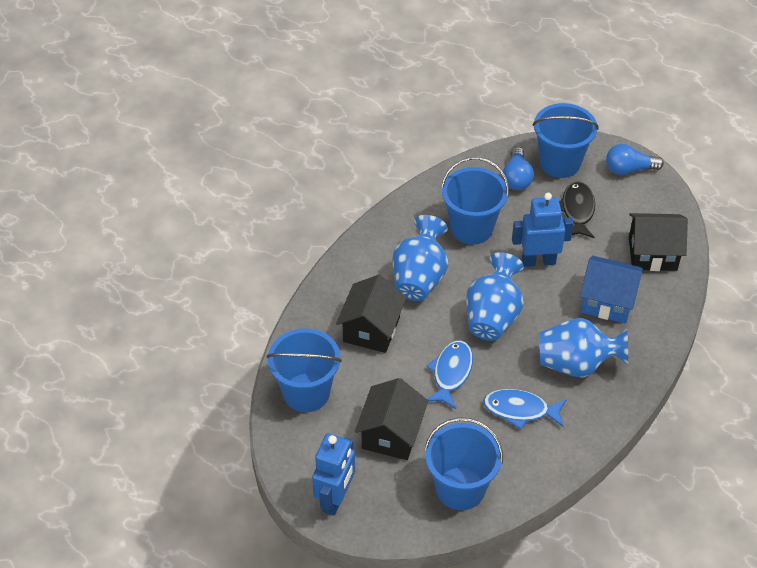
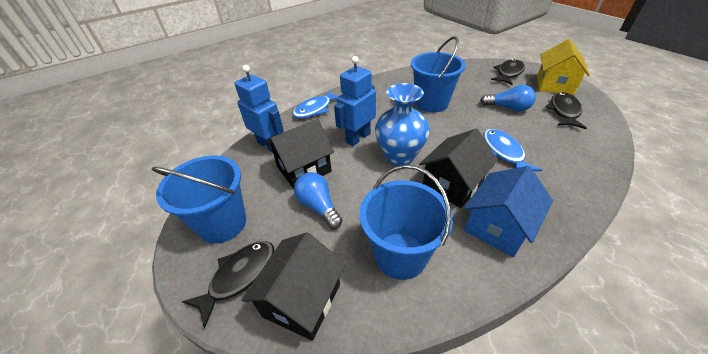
black fish: 1 -> 3
blue bucket: 4 -> 3
blue vase: 3 -> 1
yellow house: 0 -> 1

